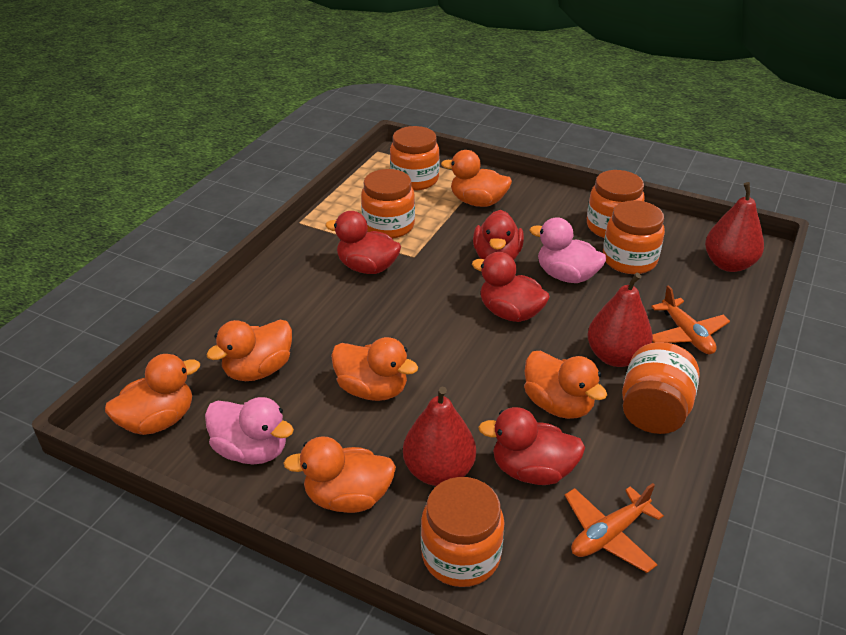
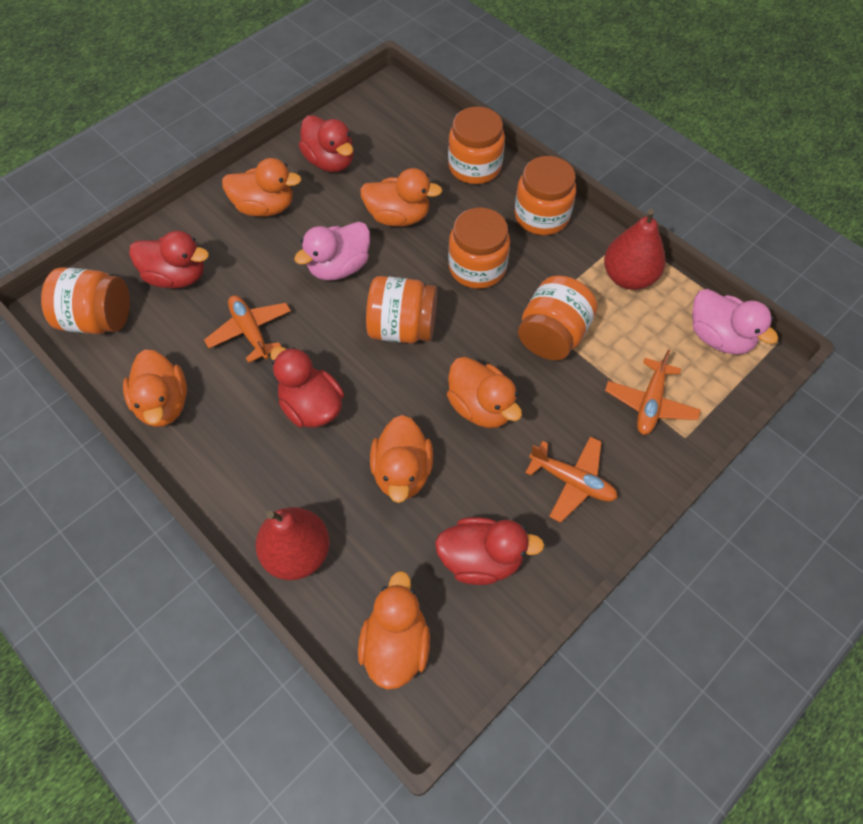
orange plane: 2 -> 3
red pear: 3 -> 2

